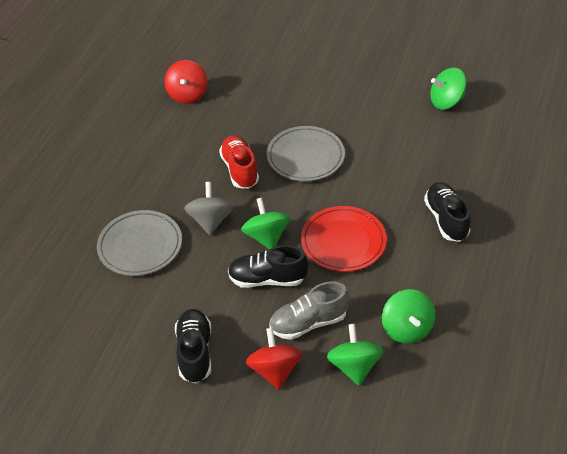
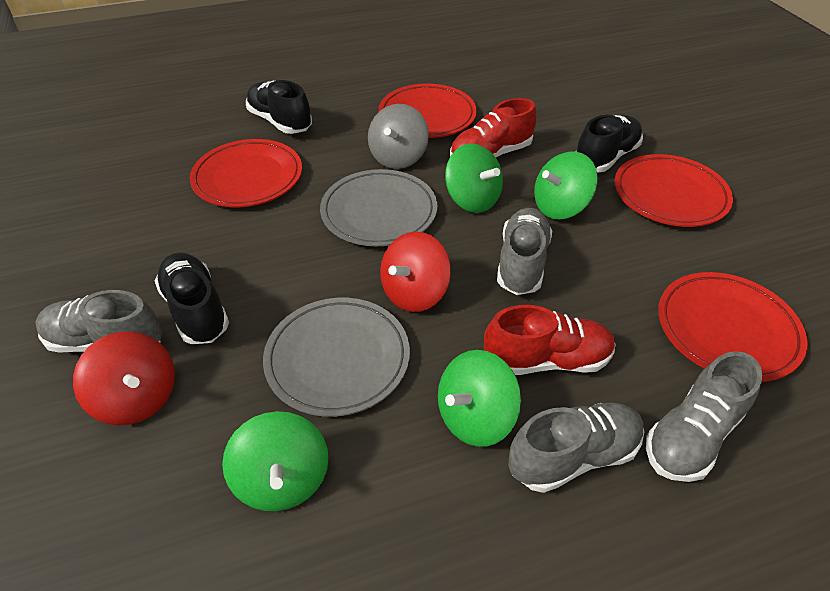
grey shoe: 1 -> 4
red plate: 1 -> 4
red shoe: 1 -> 2

